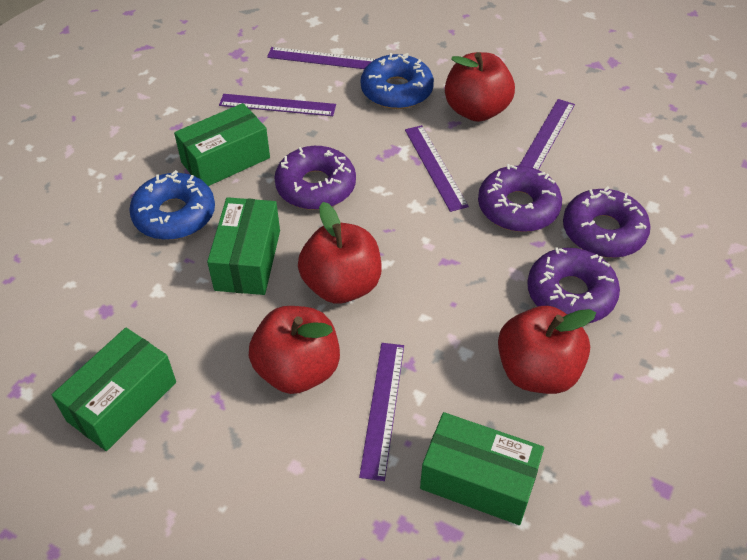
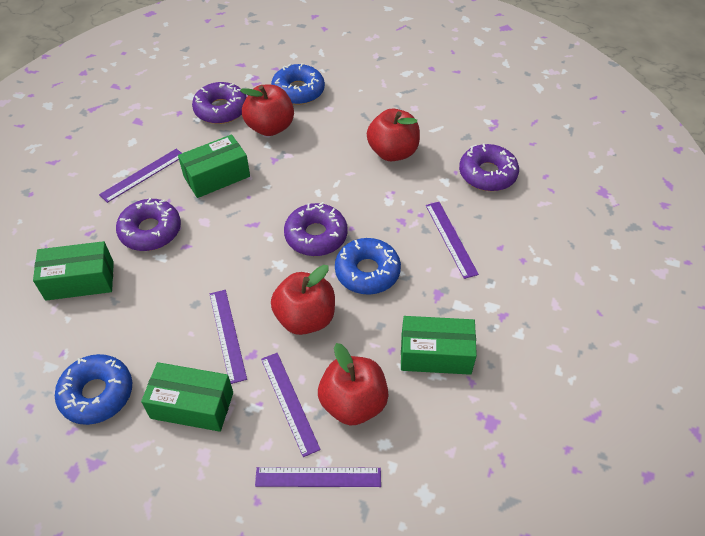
blue donut: 2 -> 3

